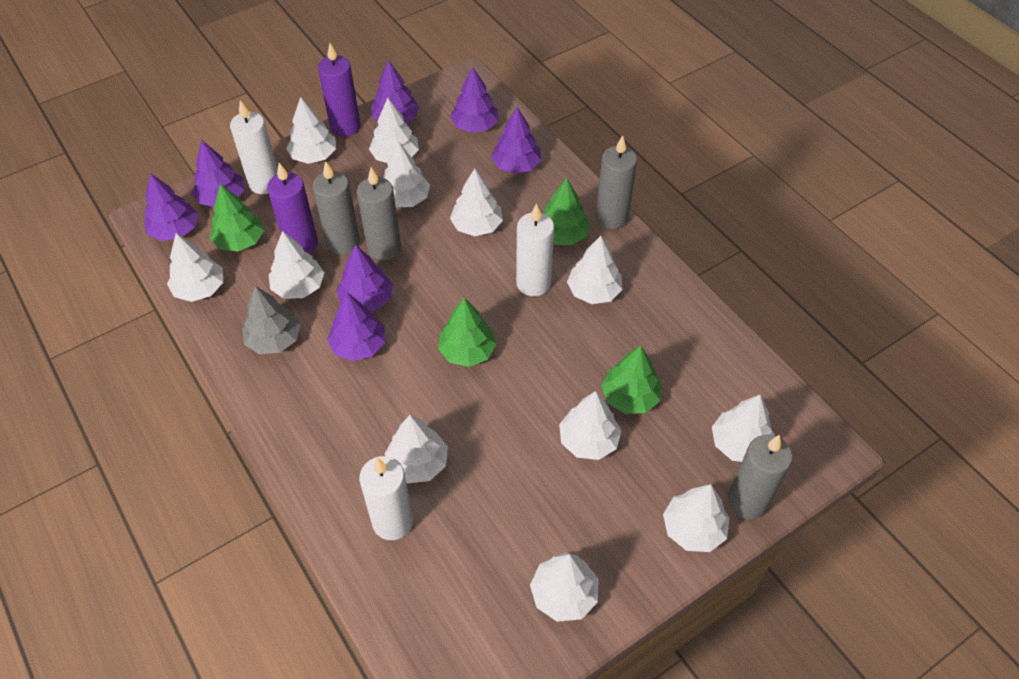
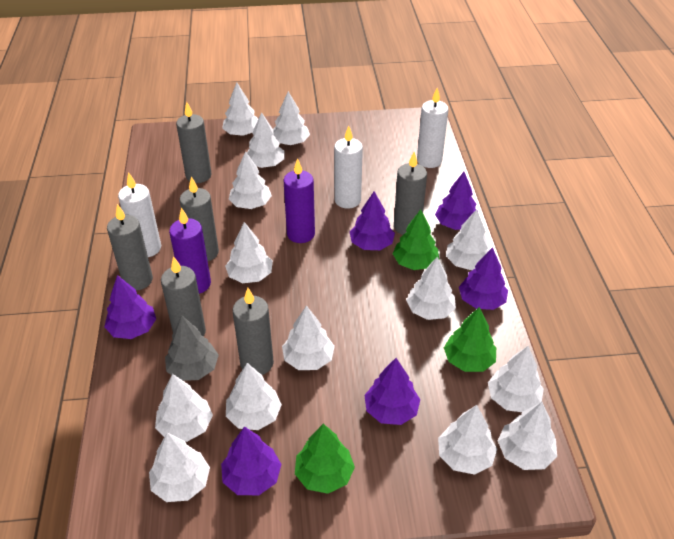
green tree: 4 -> 3
grey candle: 4 -> 6
purple tree: 7 -> 6
white tree: 12 -> 14

